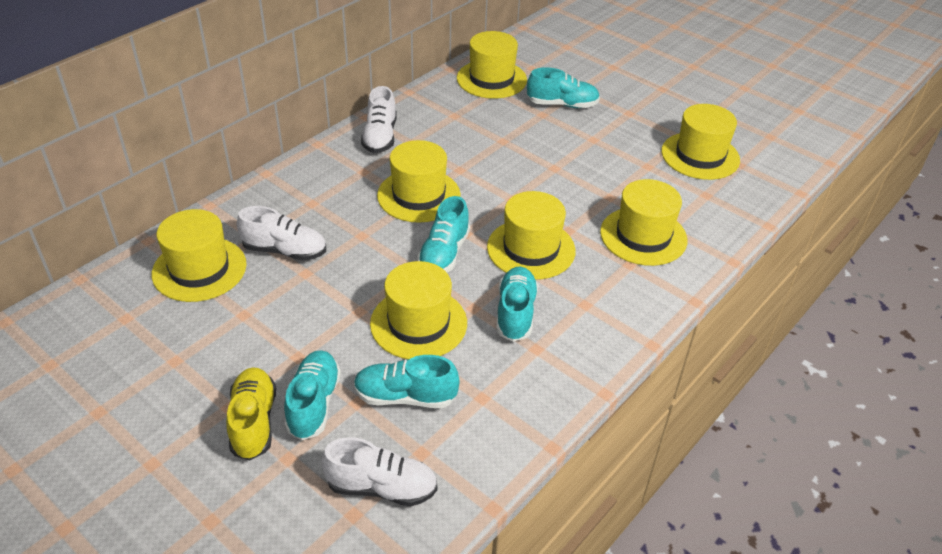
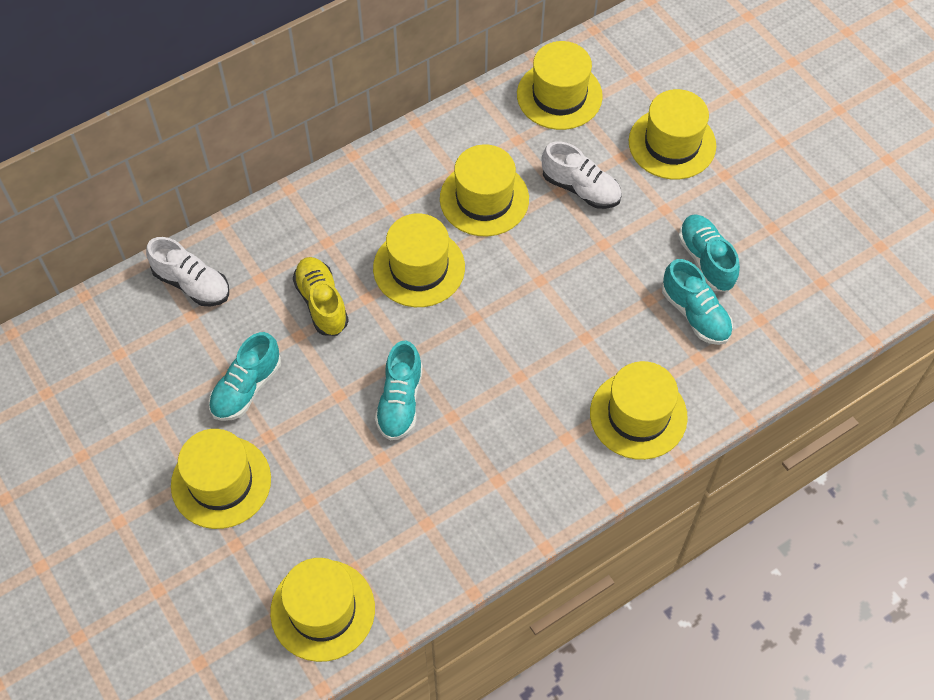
turquoise shoe: 5 -> 4
white shoe: 3 -> 2

